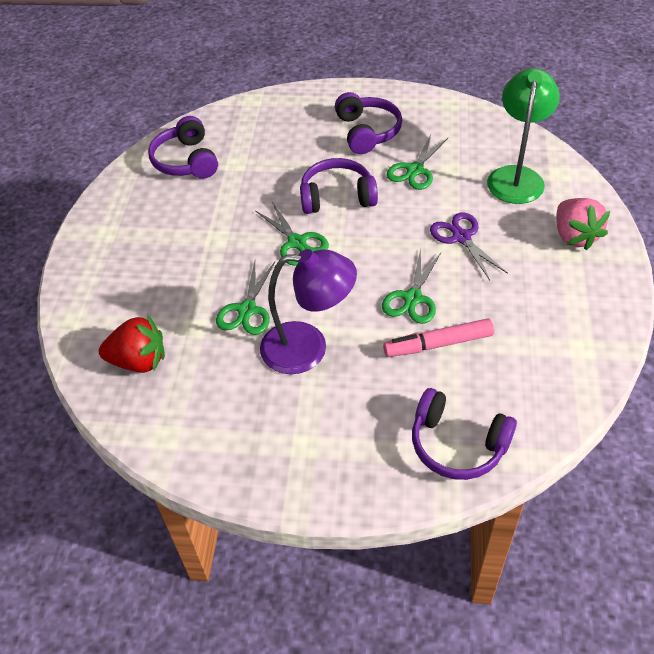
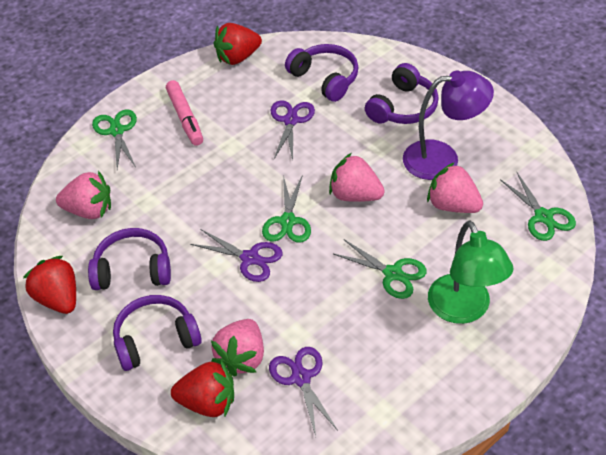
pink strawberry: 1 -> 4
purple scissors: 1 -> 3
red strawberry: 1 -> 3

